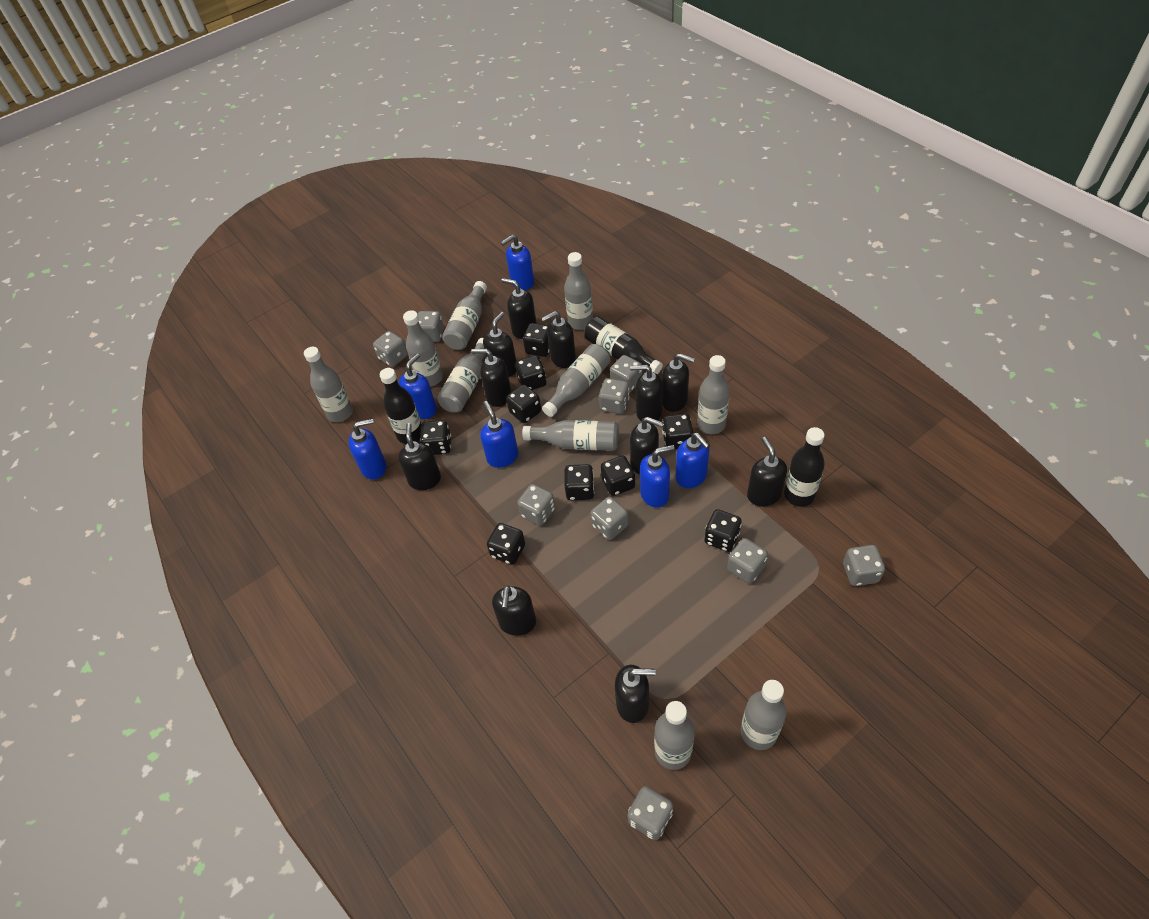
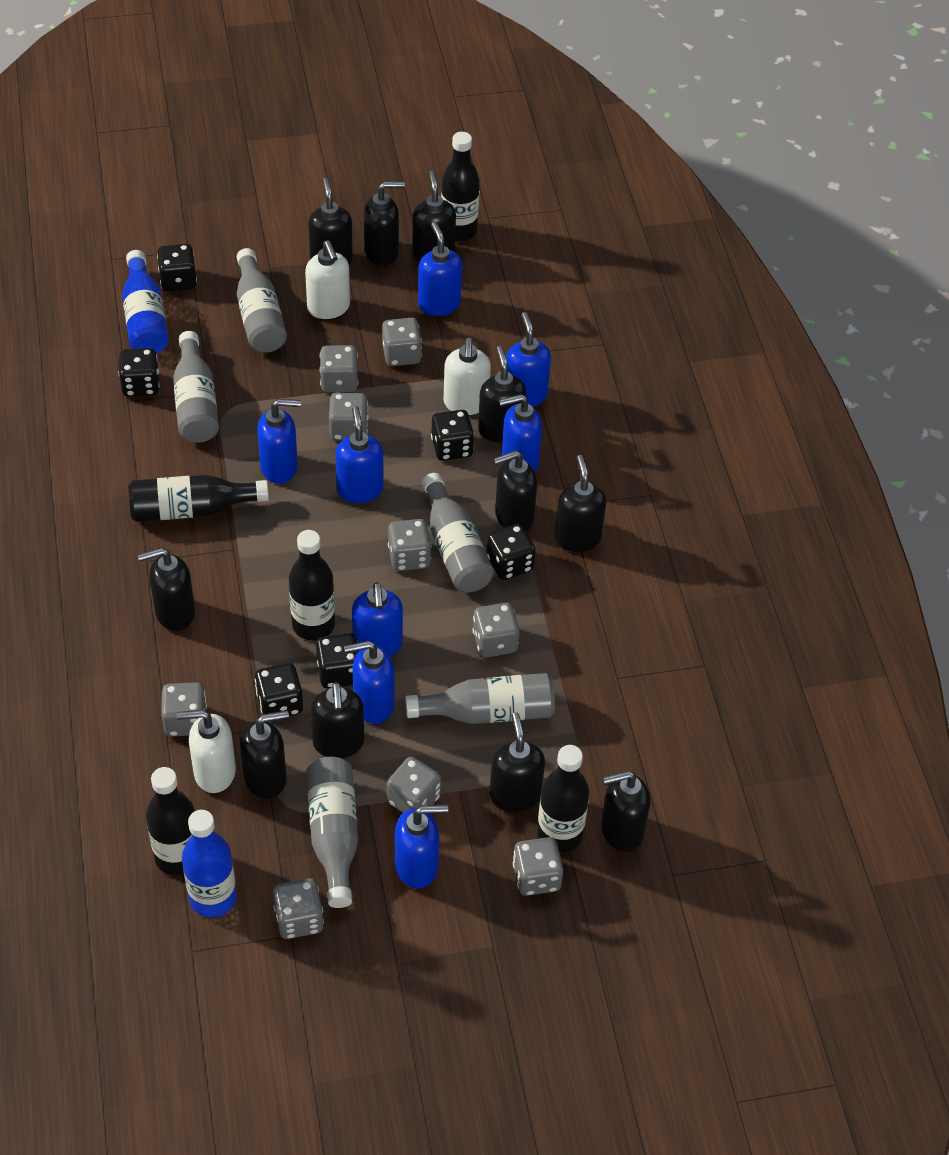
black bottle: 3 -> 5
black dice: 9 -> 6
blue bottle: 0 -> 2
blue soap dispenser: 6 -> 8
grey bottle: 10 -> 5
white soap dispenser: 0 -> 3

